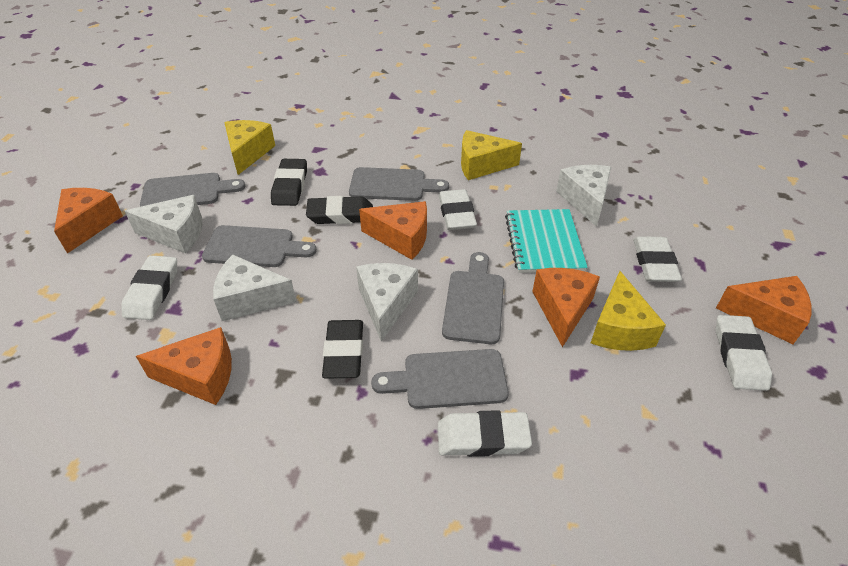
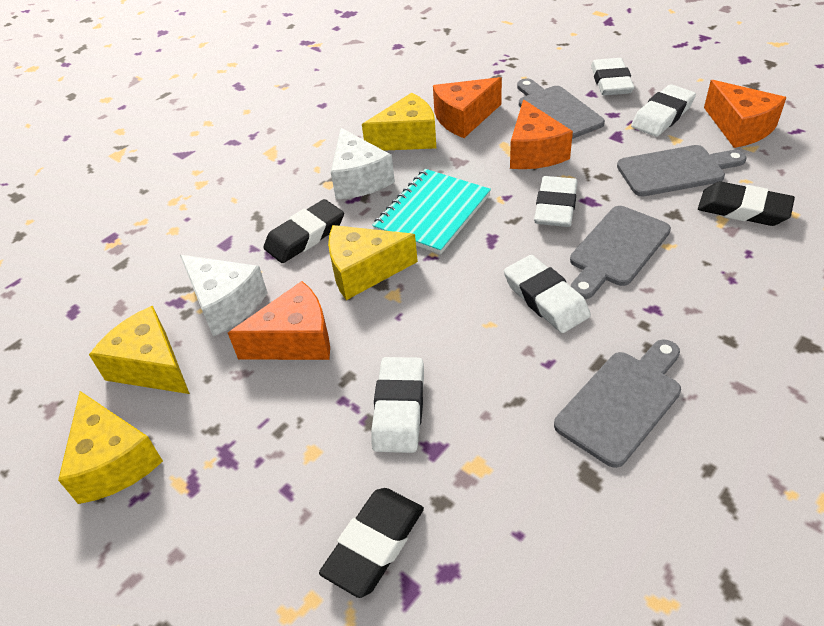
grey cutting board: 5 -> 4
orange cheese: 5 -> 4
white cheese: 4 -> 2
yellow cheese: 3 -> 4

